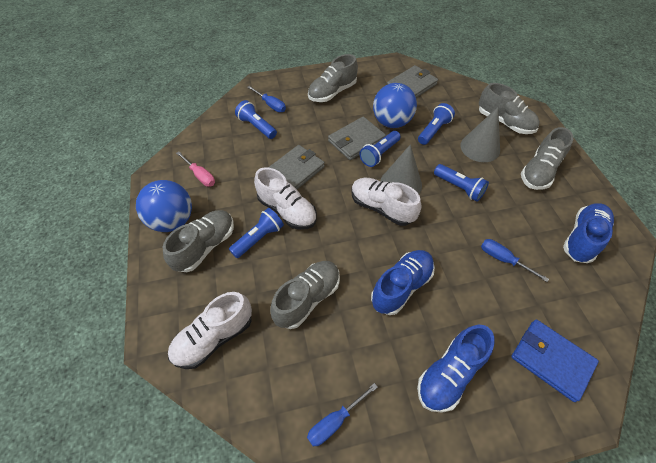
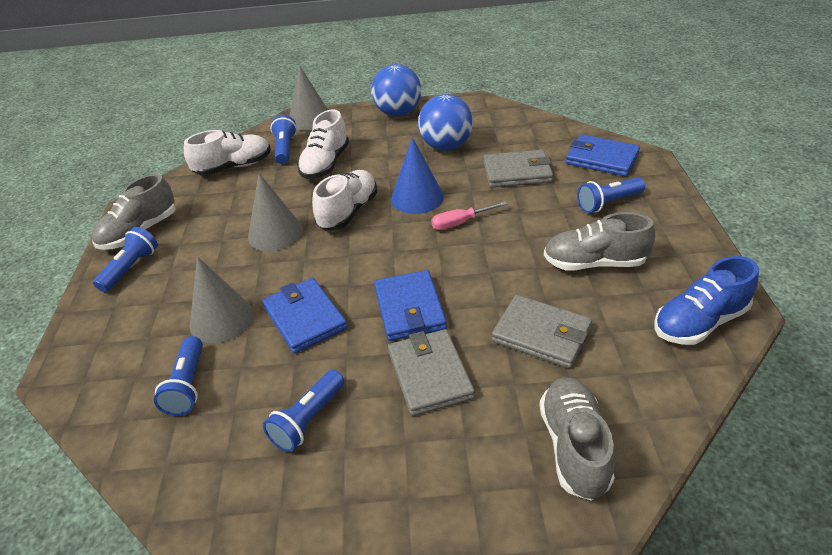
blue cone: 0 -> 1
blue screwdriver: 3 -> 0
blue shoe: 3 -> 1
blue wallet: 1 -> 3
grey cone: 2 -> 3
grey shoe: 5 -> 3

